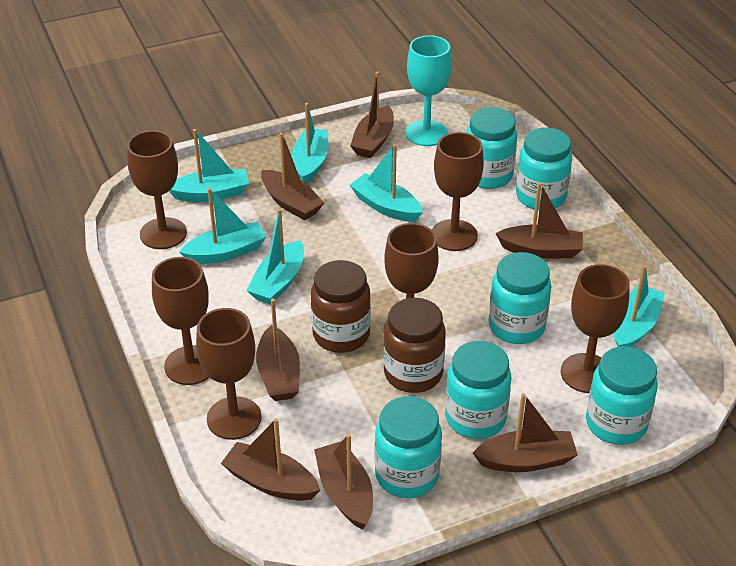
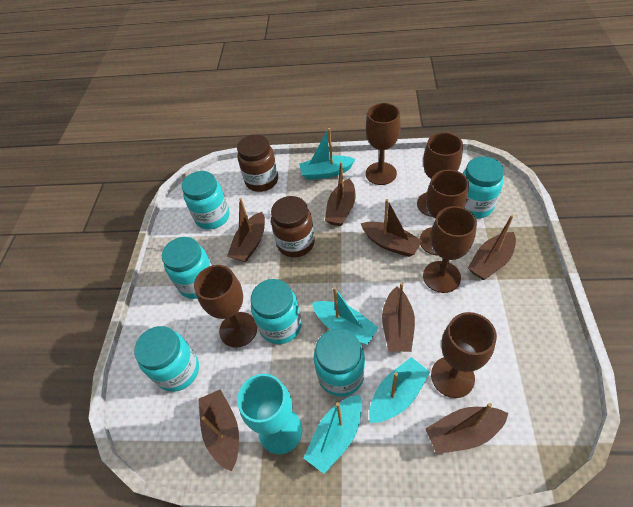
turquoise boat: 6 -> 4

